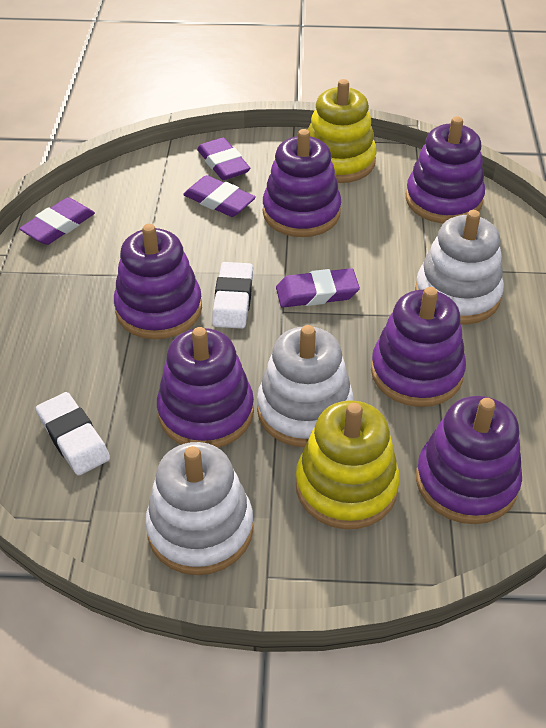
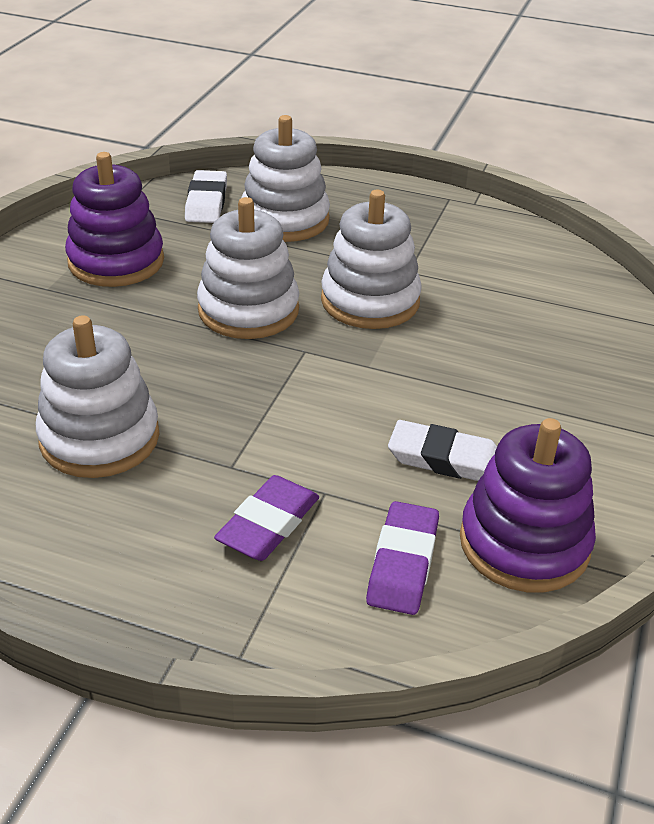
purple eraser: 4 -> 2
purple stacking toy: 6 -> 2
white stacking toy: 3 -> 4
yellow stacking toy: 2 -> 0

